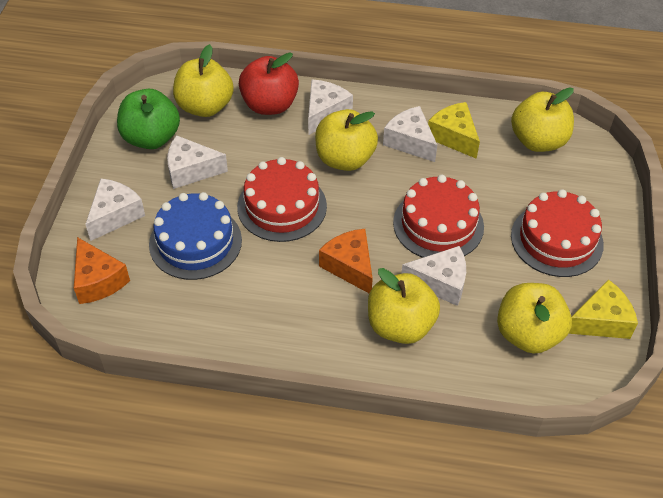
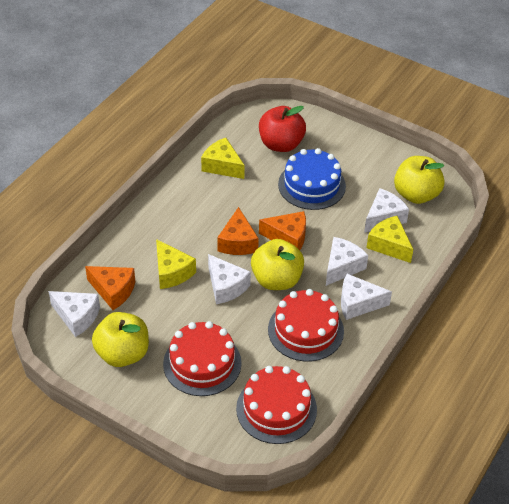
green apple: 1 -> 0
orange cheese: 2 -> 3
yellow apple: 5 -> 3
yellow cheese: 2 -> 3

